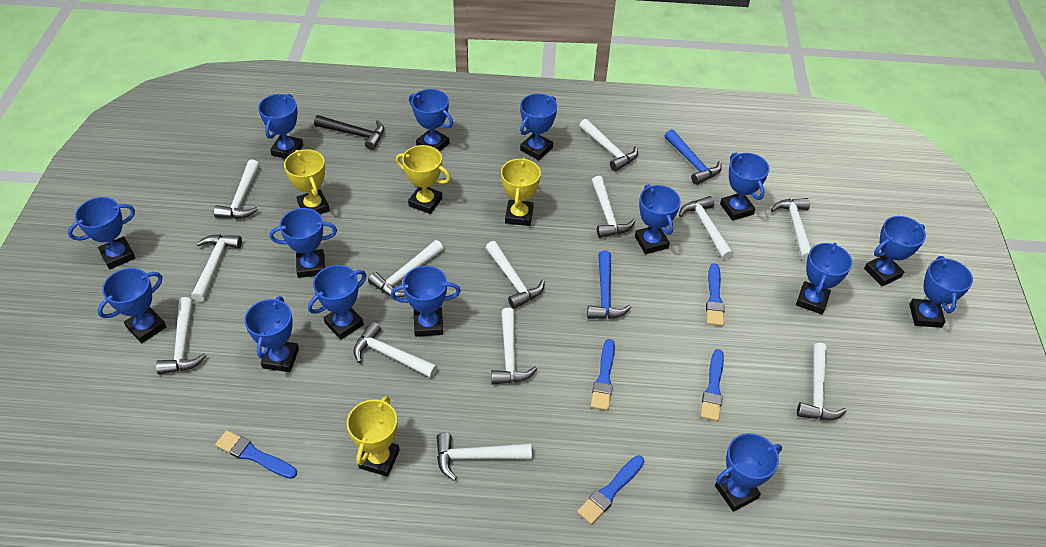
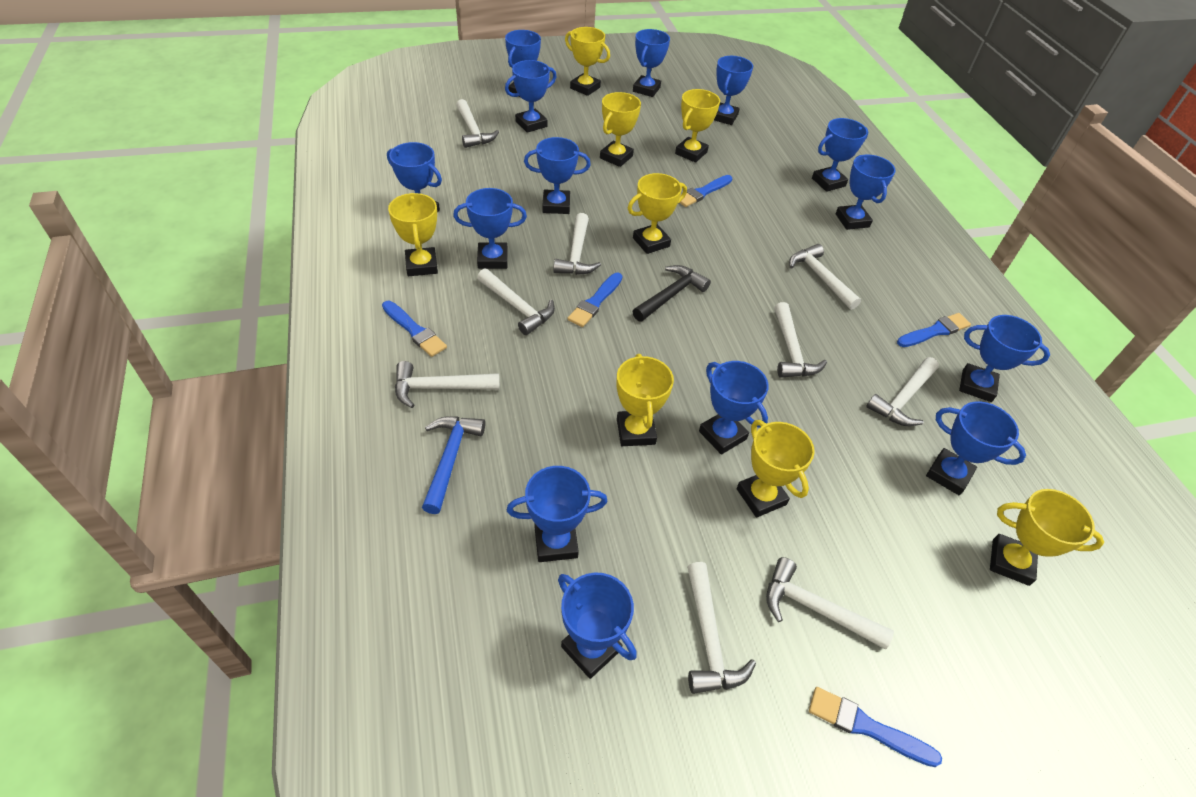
blue hammer: 2 -> 1
blue trophy: 15 -> 14
white hammer: 13 -> 9
yellow trophy: 4 -> 8

